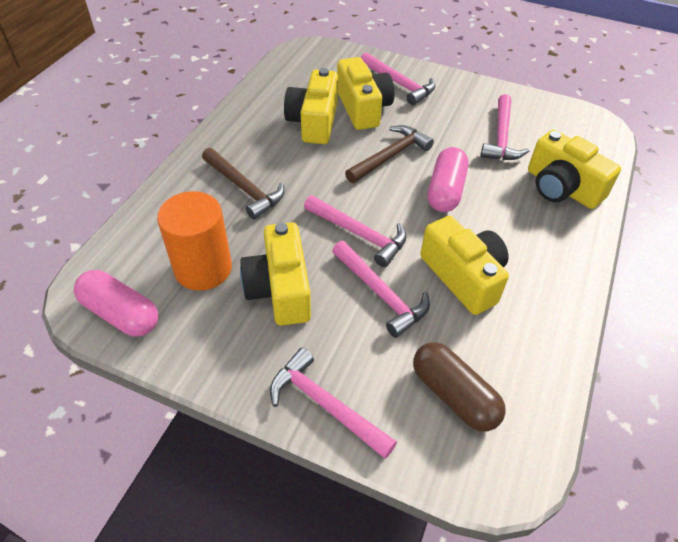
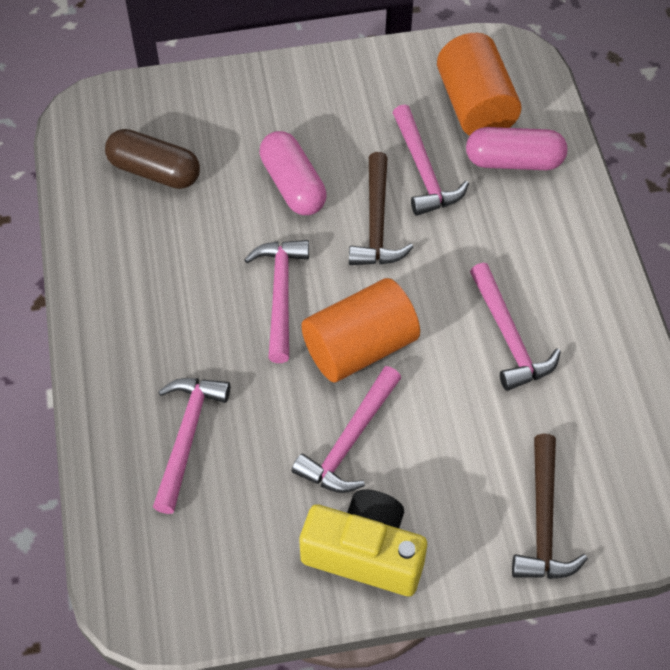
orange cylinder: 1 -> 2
yellow camera: 5 -> 1

